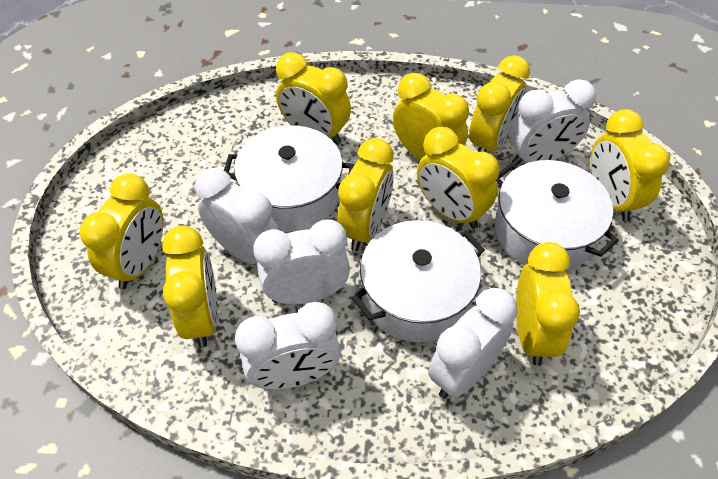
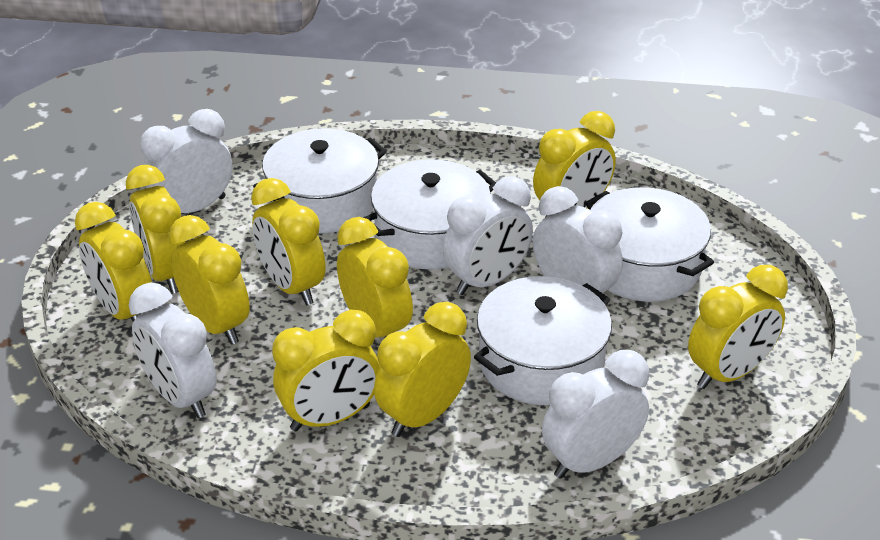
white pot: 3 -> 4

